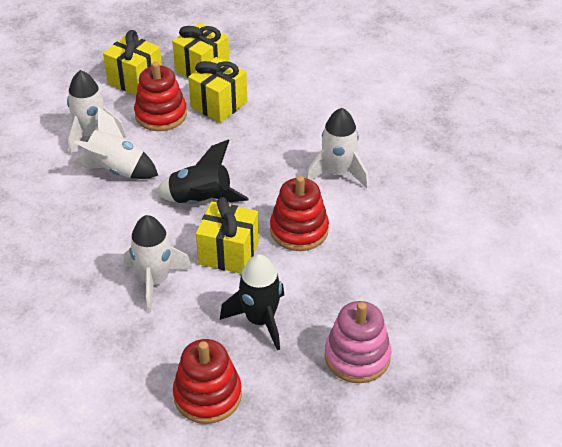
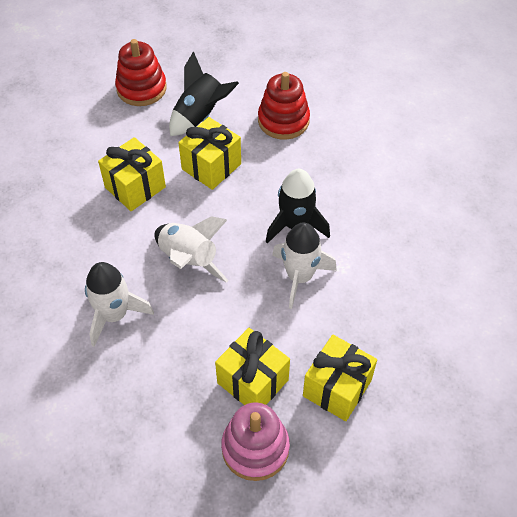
red stacking toy: 3 -> 2
white rocket: 4 -> 3

